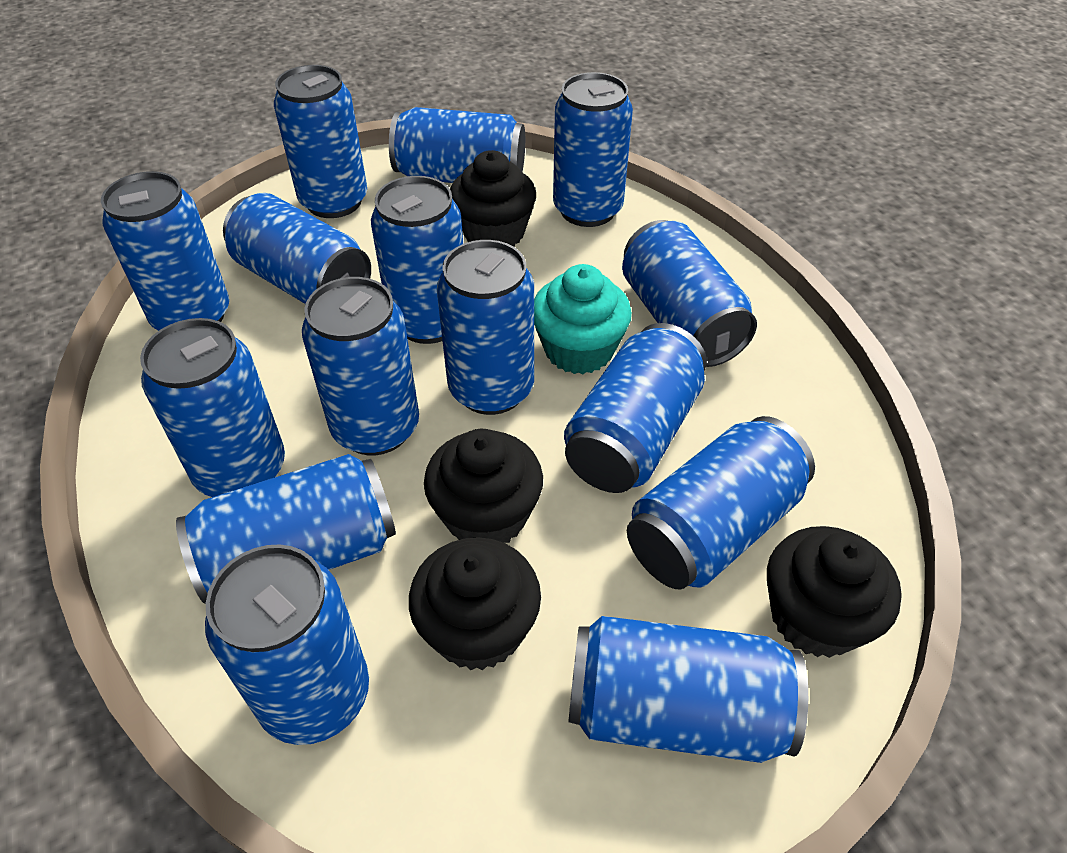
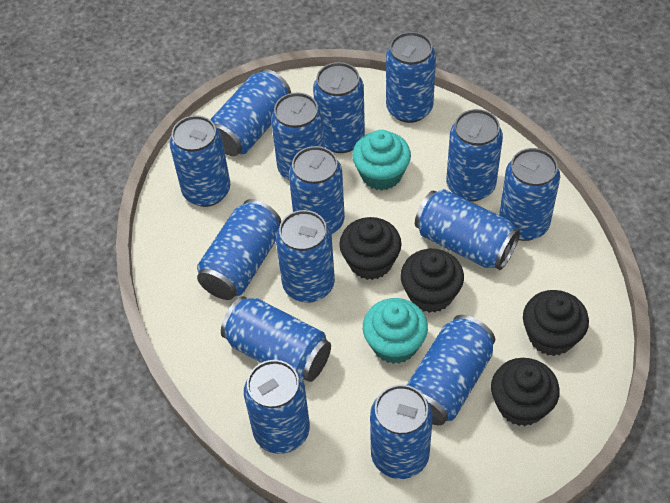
turquoise cupcake: 1 -> 2

